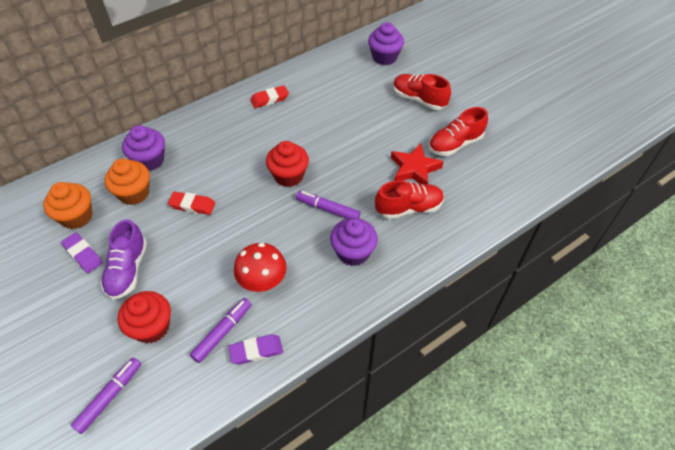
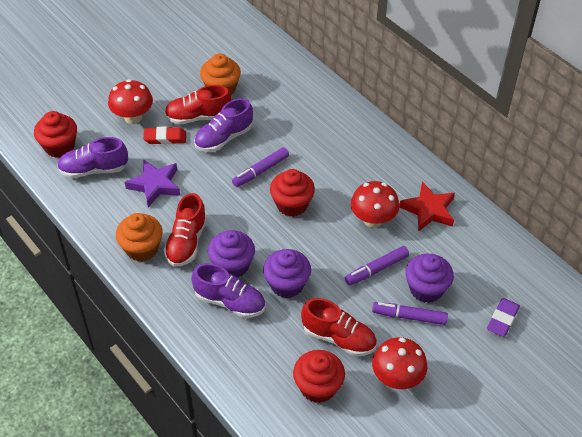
purple eraser: 2 -> 1
purple shoe: 1 -> 3
purple star: 0 -> 1
red cupcake: 2 -> 3
red eraser: 2 -> 1
red mushroom: 1 -> 3

